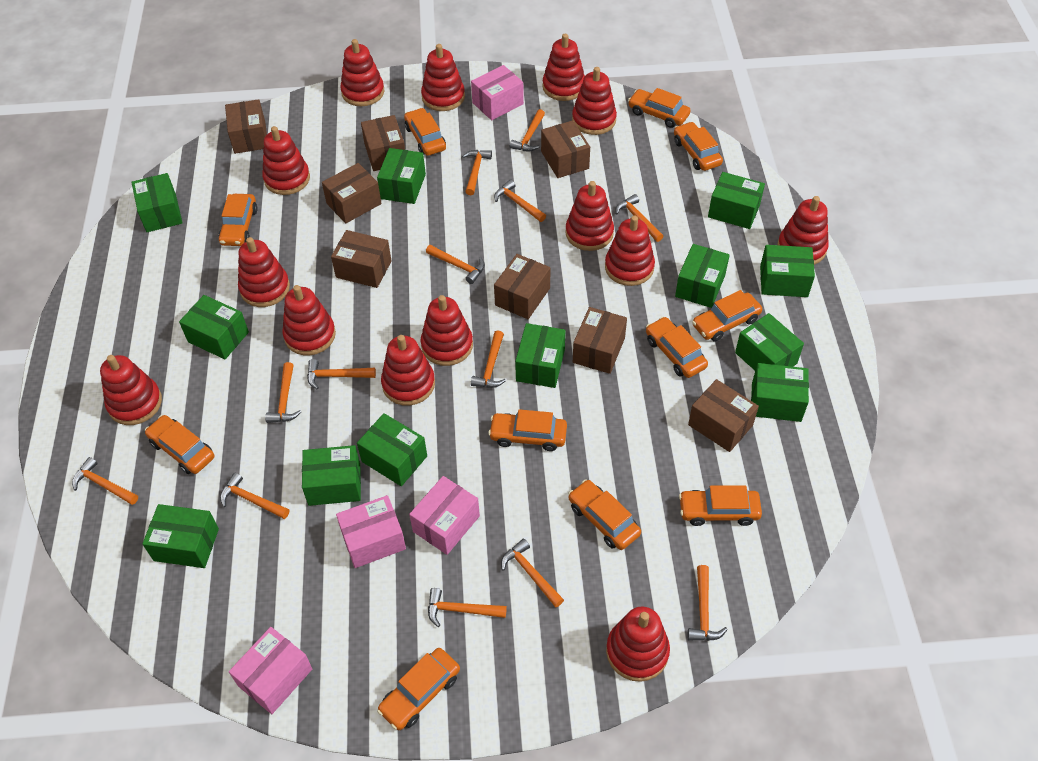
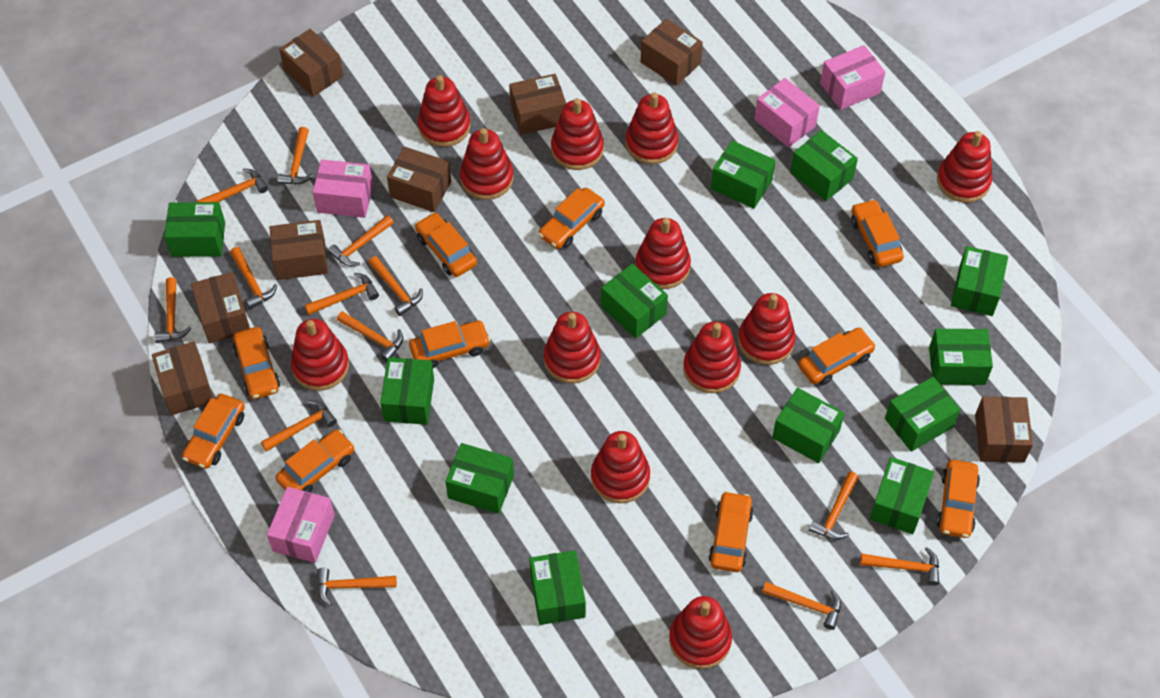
orange car: 11 -> 10
red stacking toy: 14 -> 12

